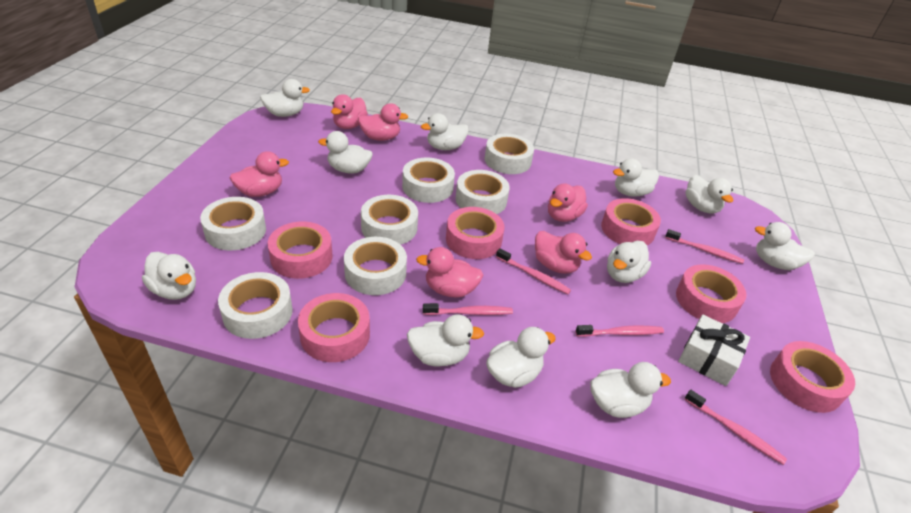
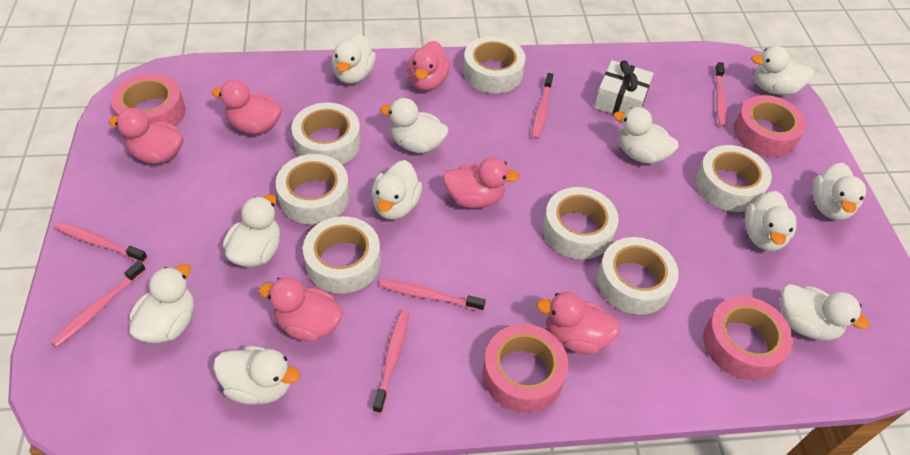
pink tape: 6 -> 4
pink toothbrush: 5 -> 6

